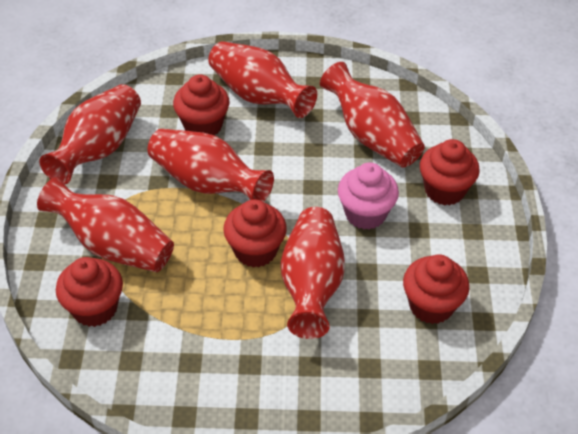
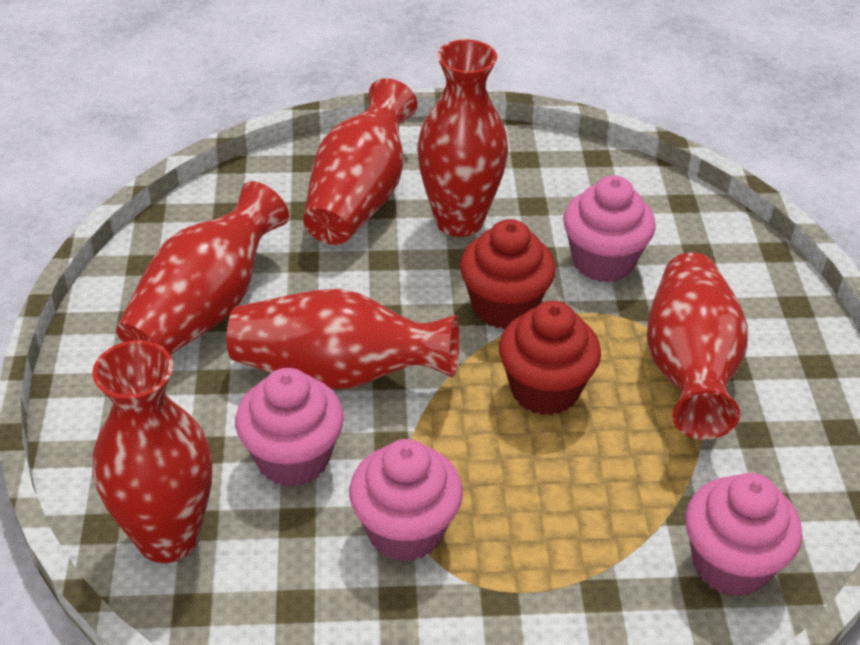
pink cupcake: 1 -> 4
red cupcake: 5 -> 2

